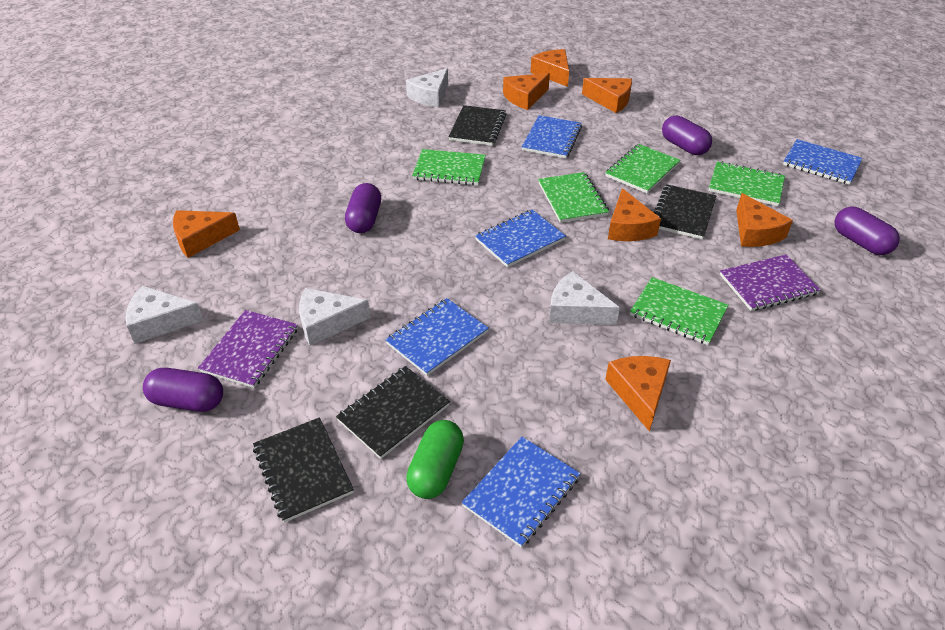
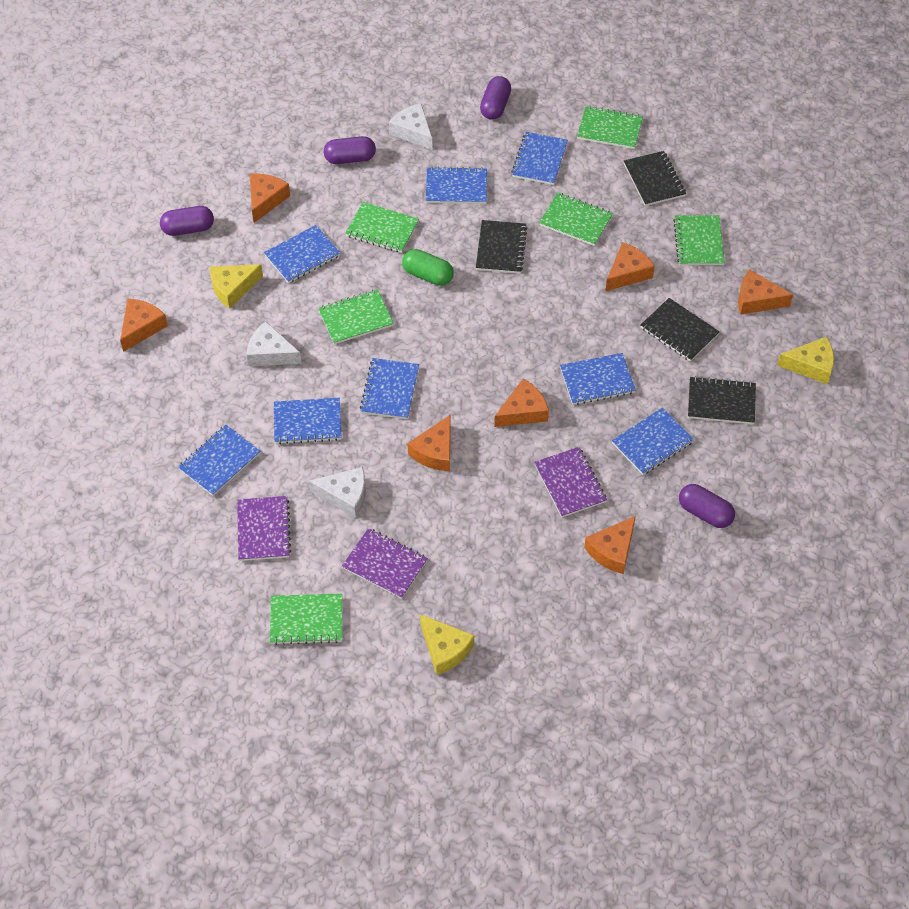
blue notebook: 5 -> 8
green notebook: 5 -> 6
purple notebook: 2 -> 3
white cheese: 4 -> 3
yellow cheese: 0 -> 3

